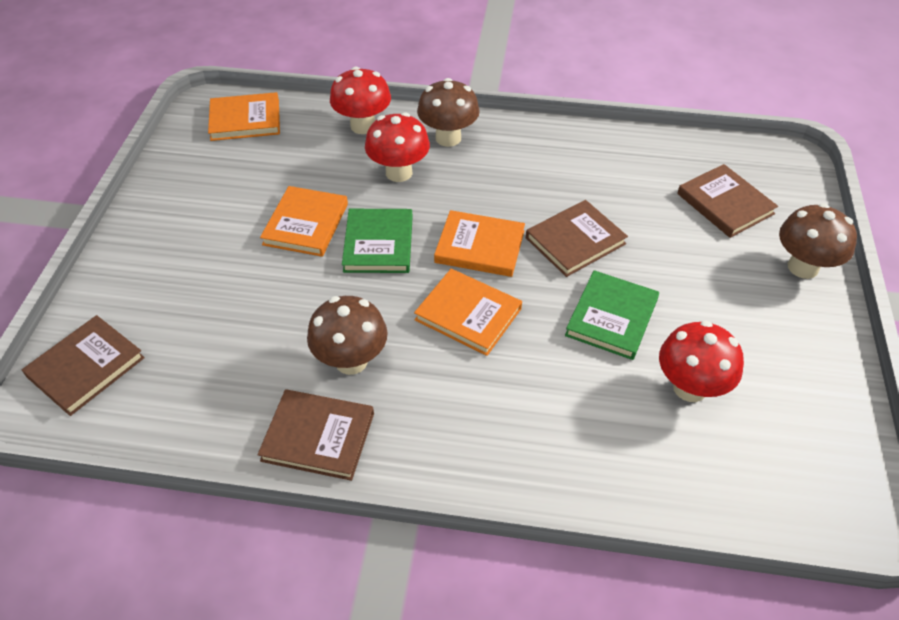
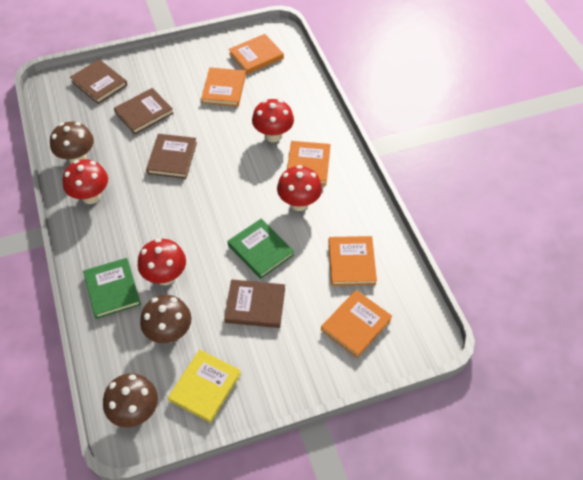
orange book: 4 -> 5
red mushroom: 3 -> 4
yellow book: 0 -> 1

